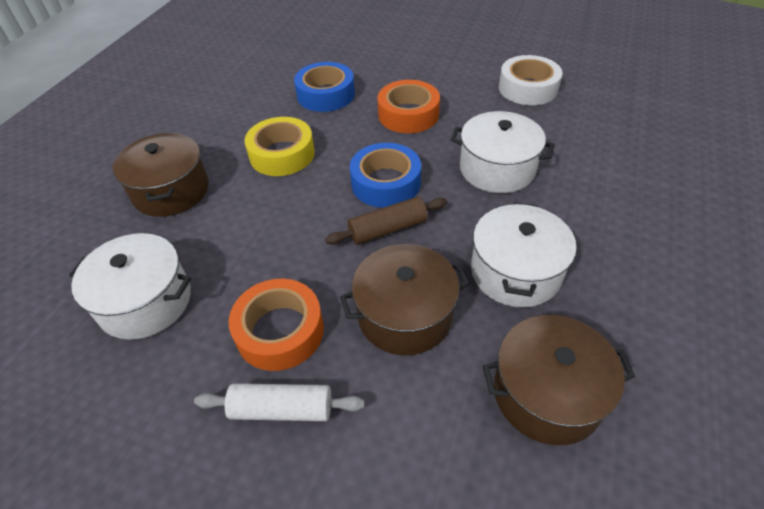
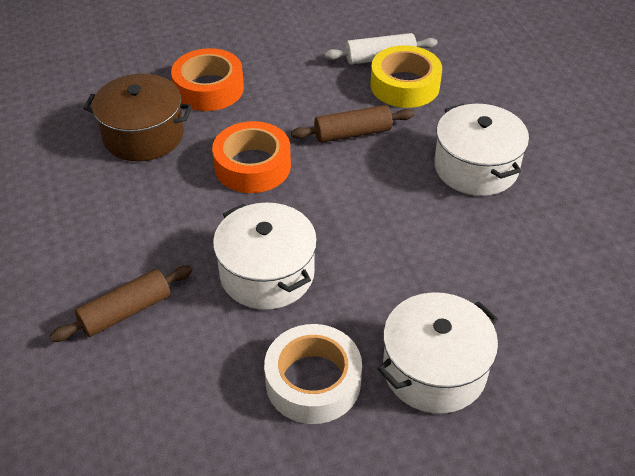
blue tape: 2 -> 0
brown pot: 3 -> 1
brown rolling pin: 1 -> 2

